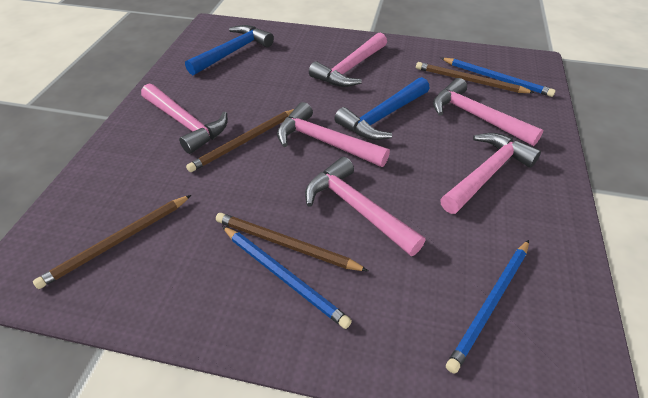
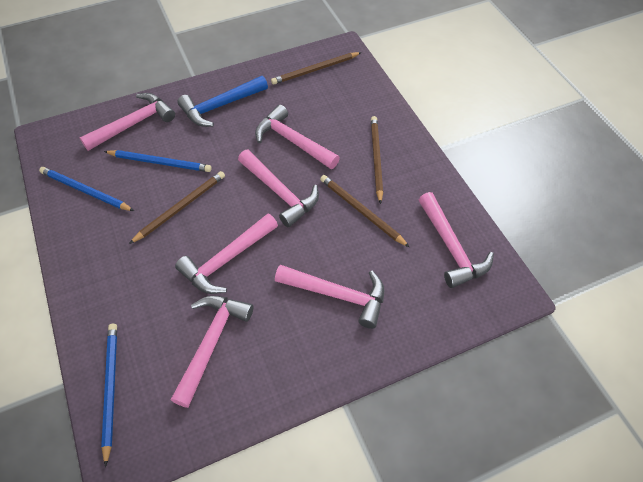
blue hammer: 2 -> 1
pink hammer: 6 -> 7

